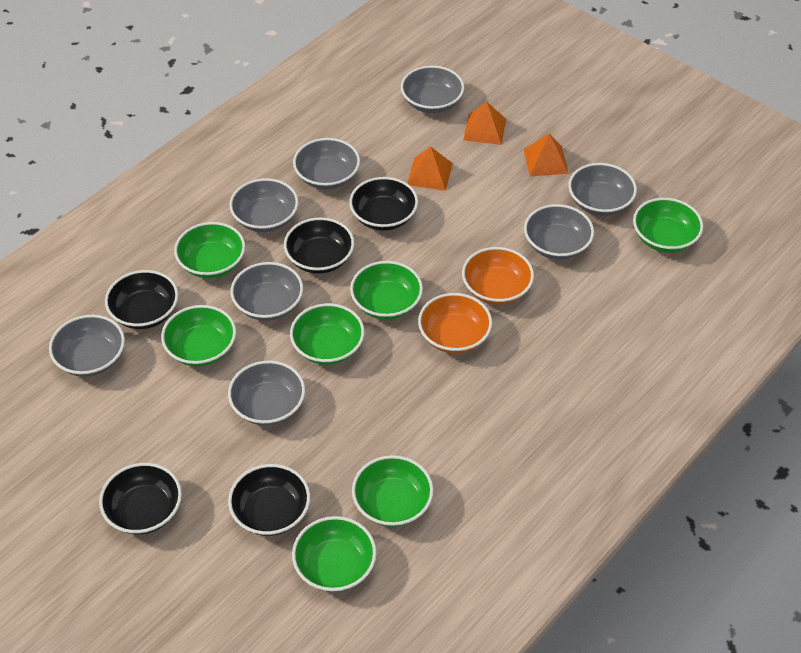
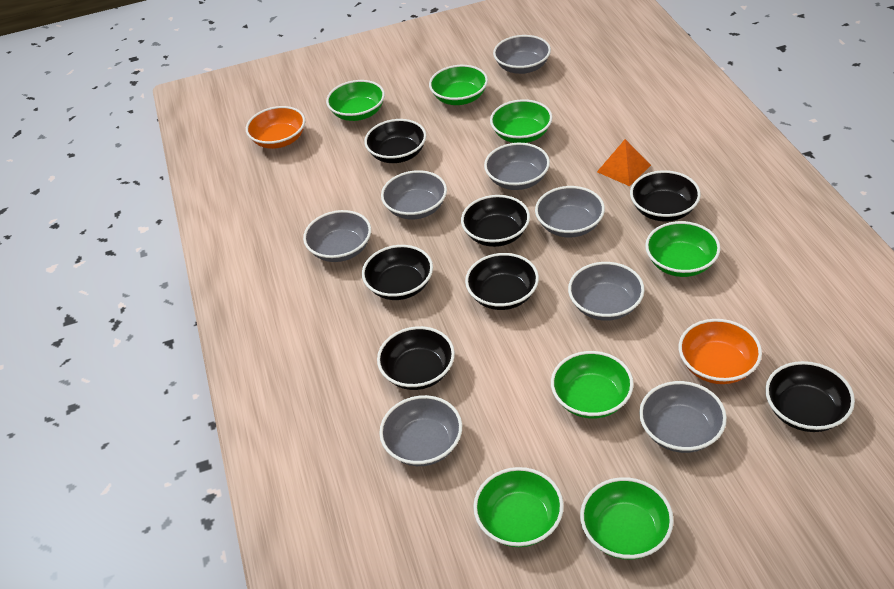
black bowl: 5 -> 7
orange pyramid: 3 -> 1

